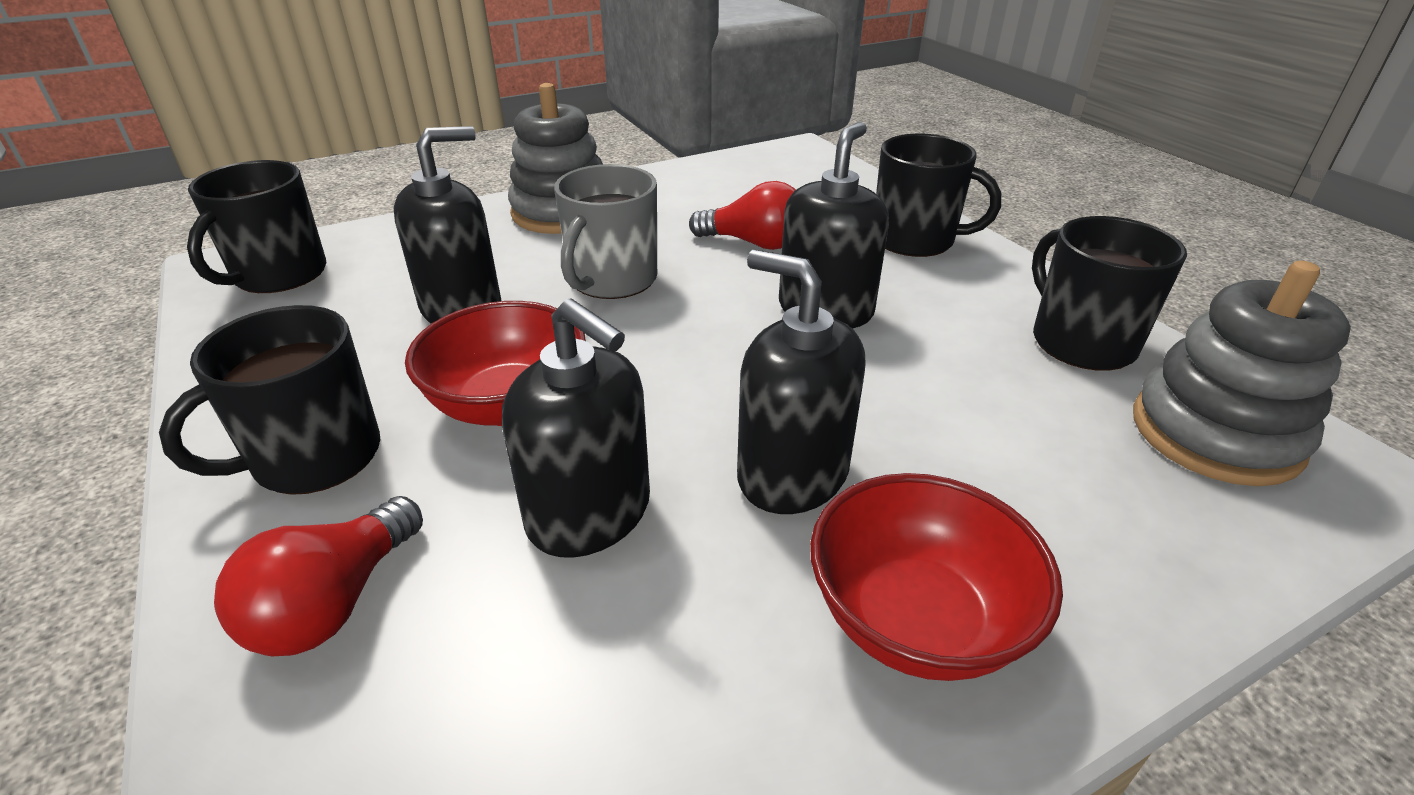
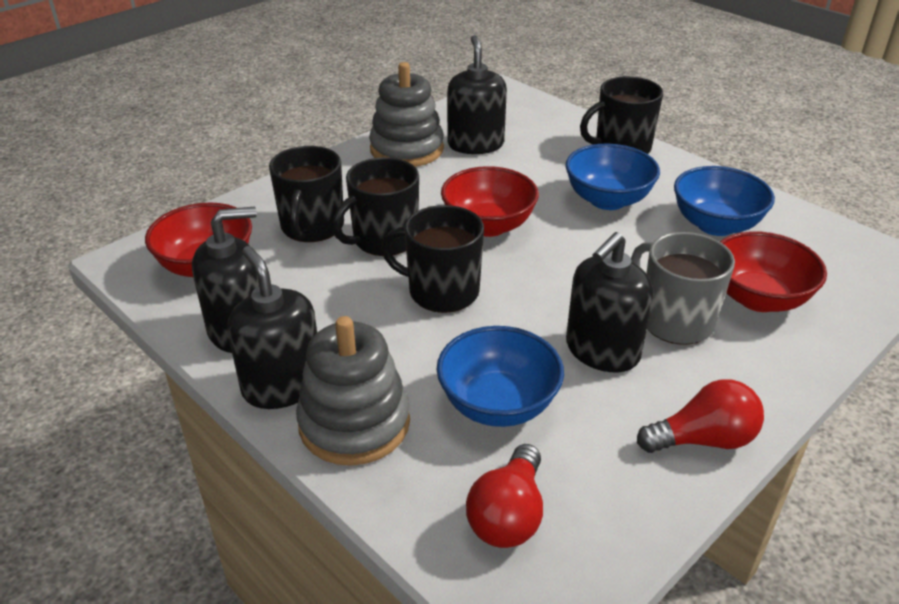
blue bowl: 0 -> 3
red bowl: 2 -> 3

